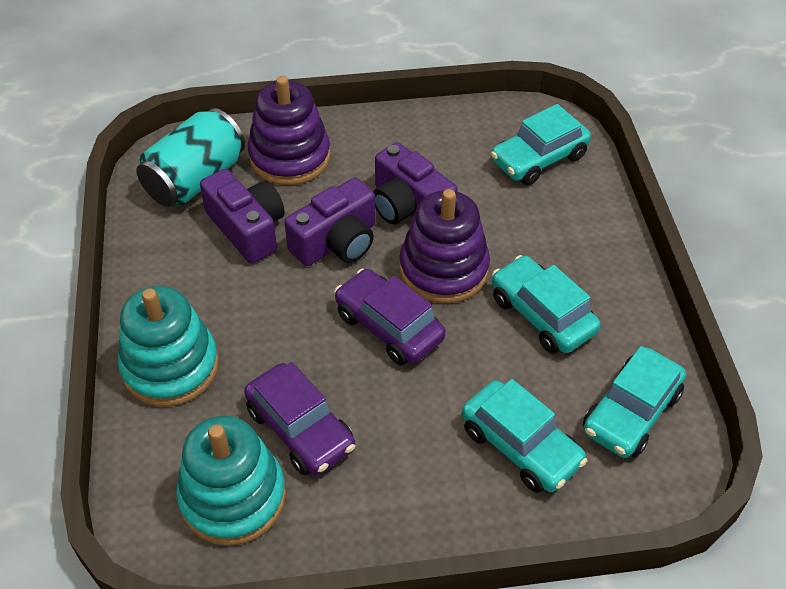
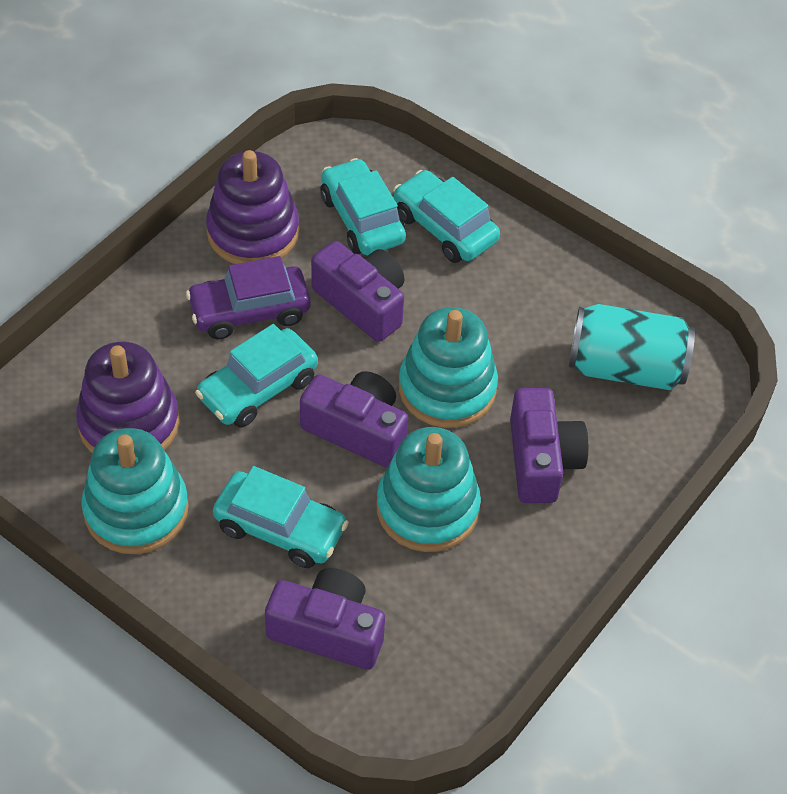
purple camera: 3 -> 4
purple car: 2 -> 1
turquoise stacking toy: 2 -> 3

